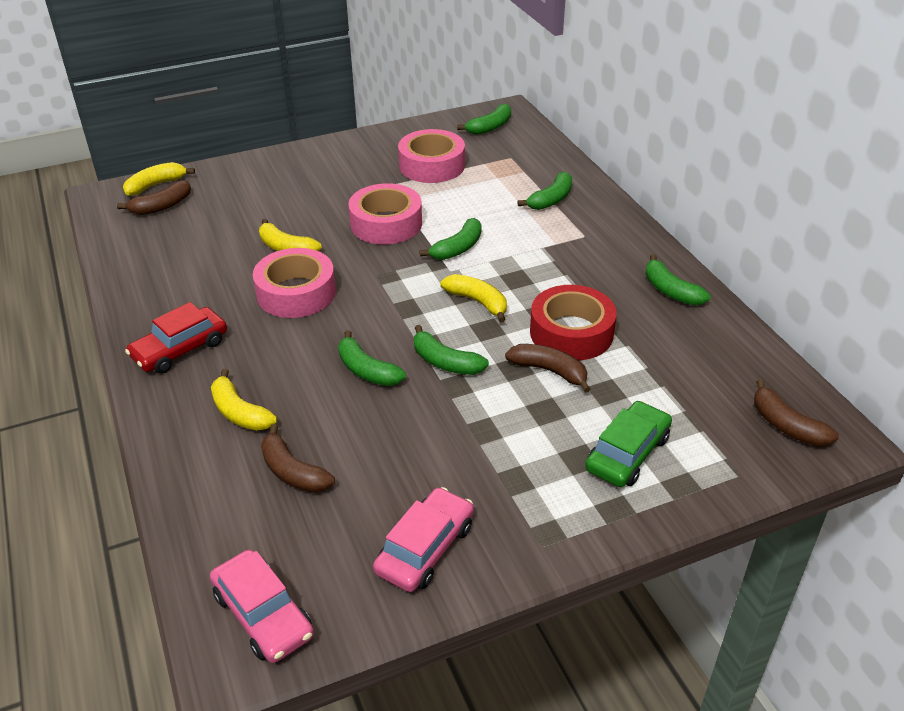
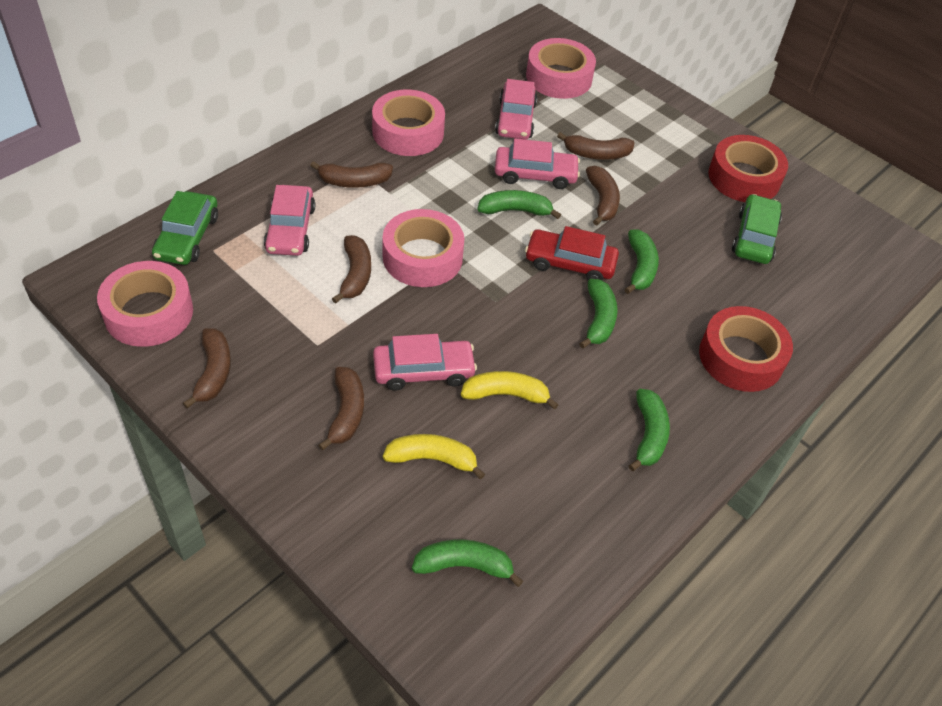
brown banana: 4 -> 6
green banana: 6 -> 5
green car: 1 -> 2
pink car: 2 -> 4
pink tape: 3 -> 4
red tape: 1 -> 2
yellow banana: 4 -> 2

